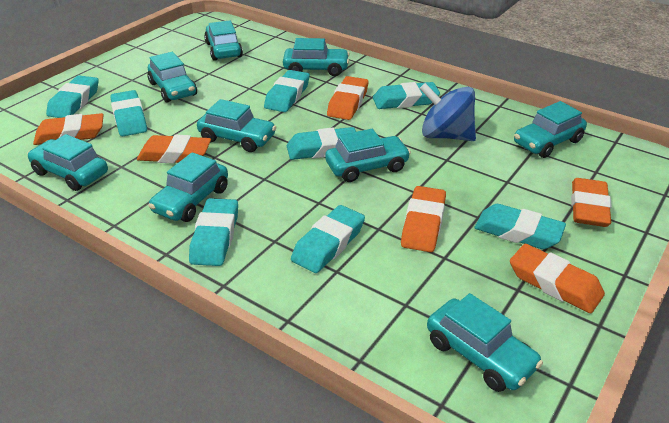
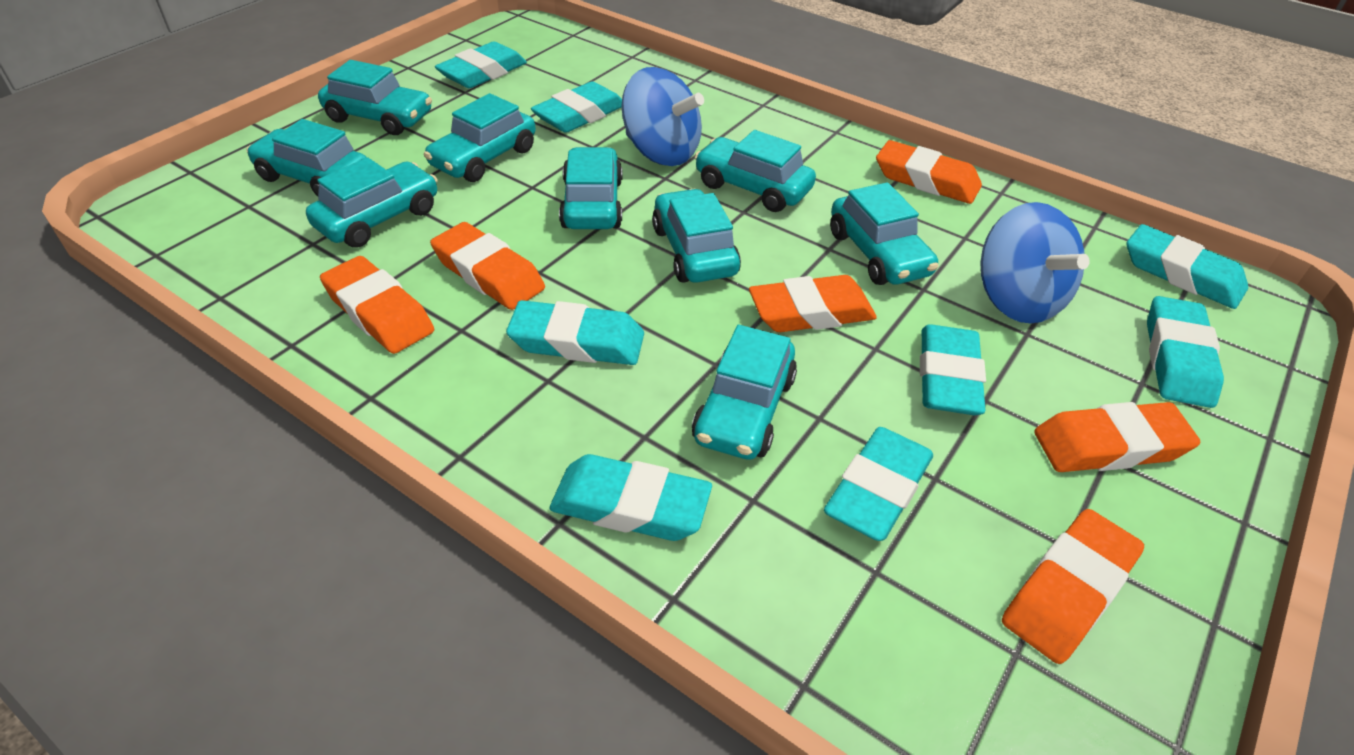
blue spinning top: 1 -> 2

